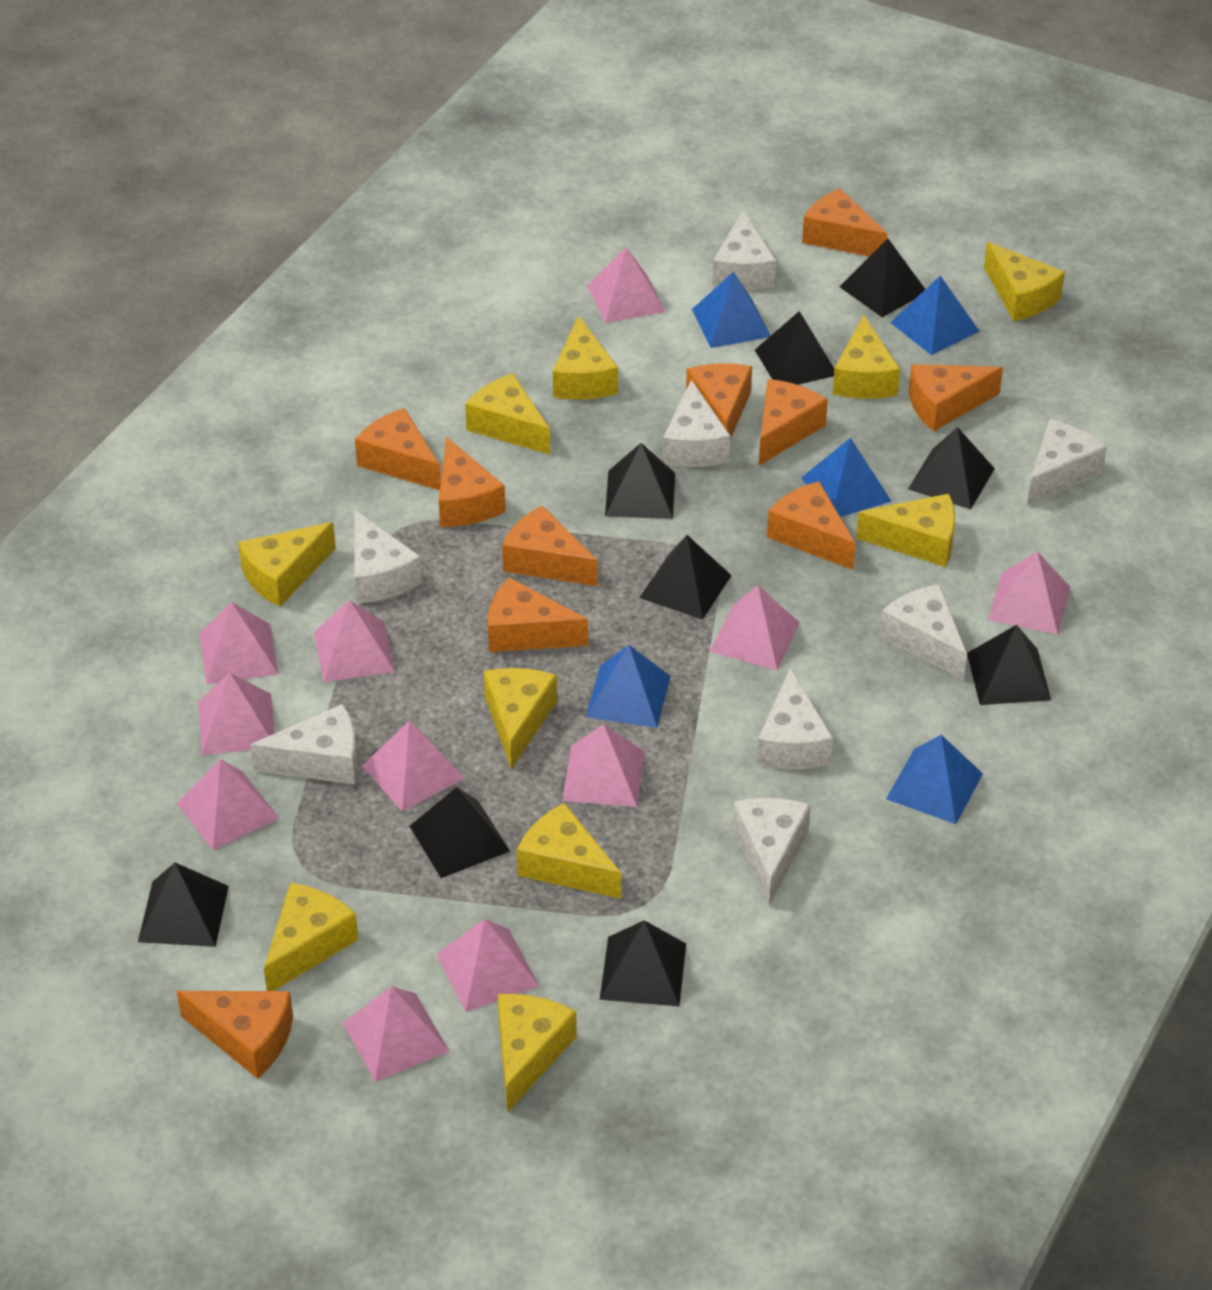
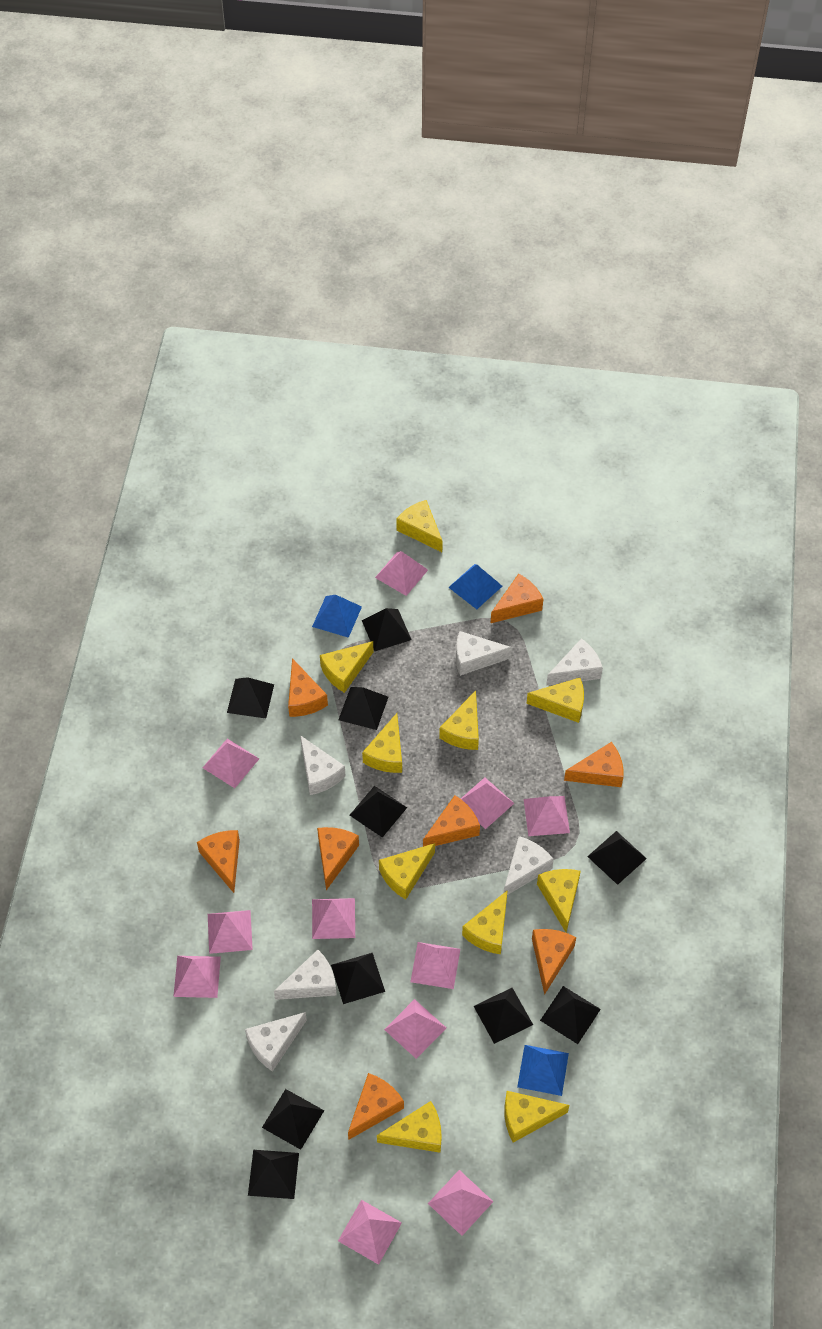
black pyramid: 9 -> 10
blue pyramid: 5 -> 3
orange cheese: 10 -> 8
white cheese: 8 -> 6

